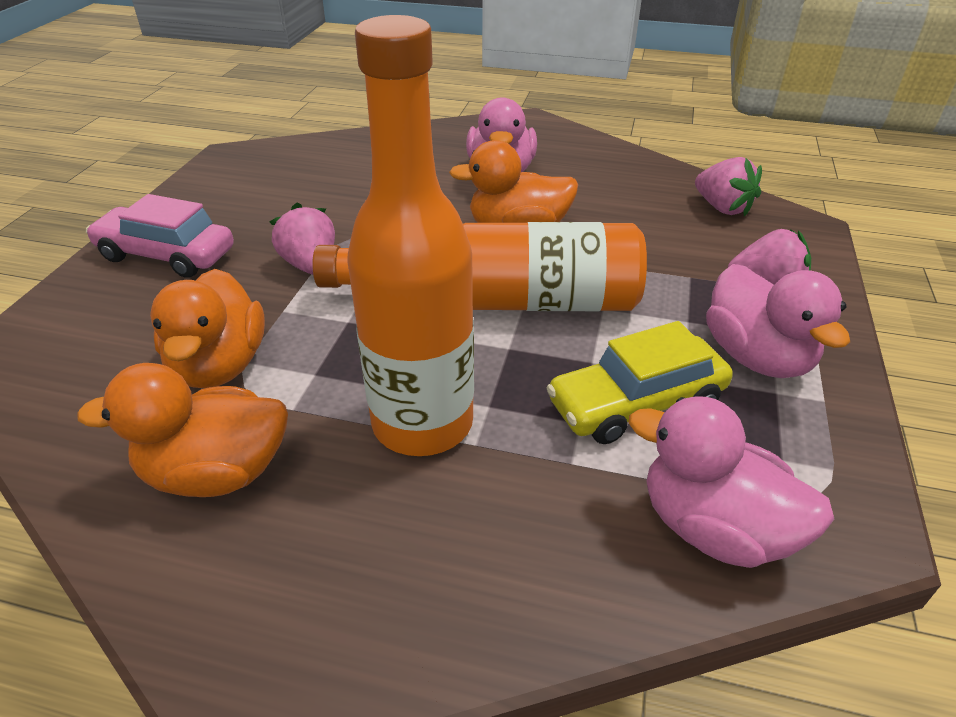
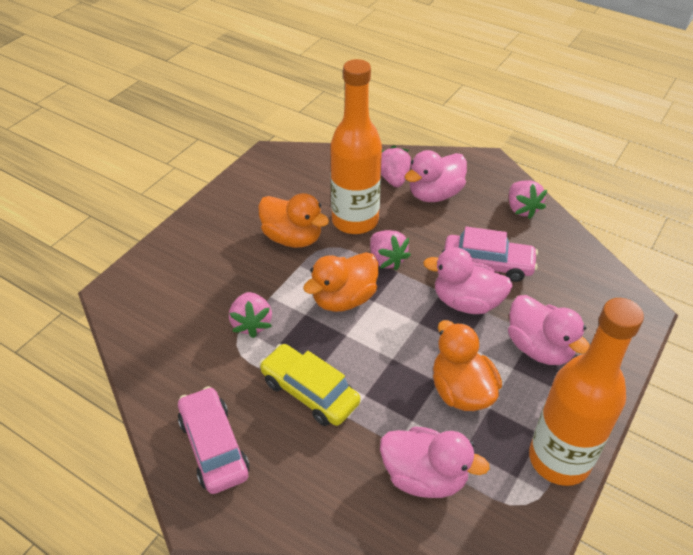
pink car: 1 -> 2
pink duck: 3 -> 4
pink strawberry: 3 -> 4

